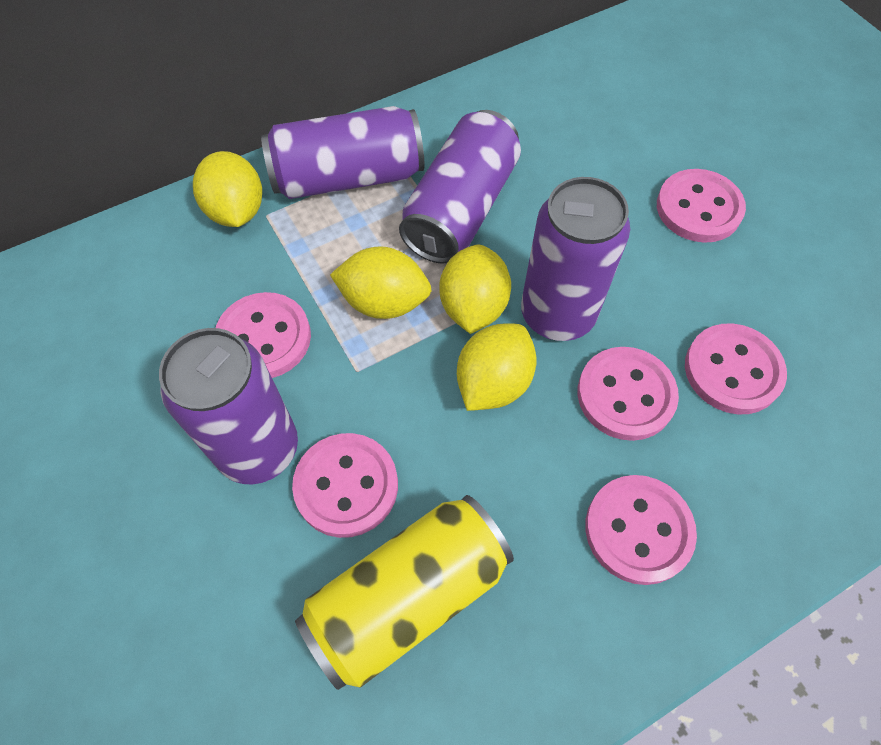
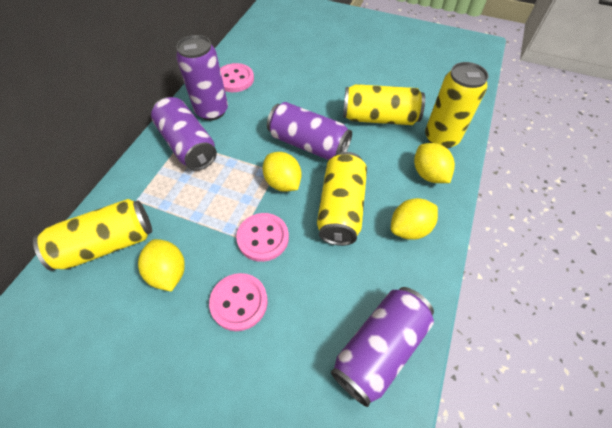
pink button: 6 -> 3
yellow can: 1 -> 4

